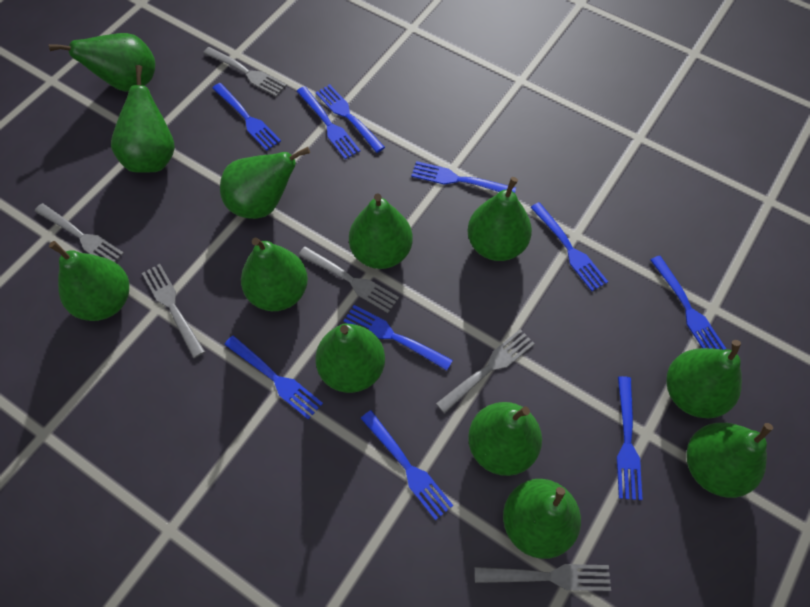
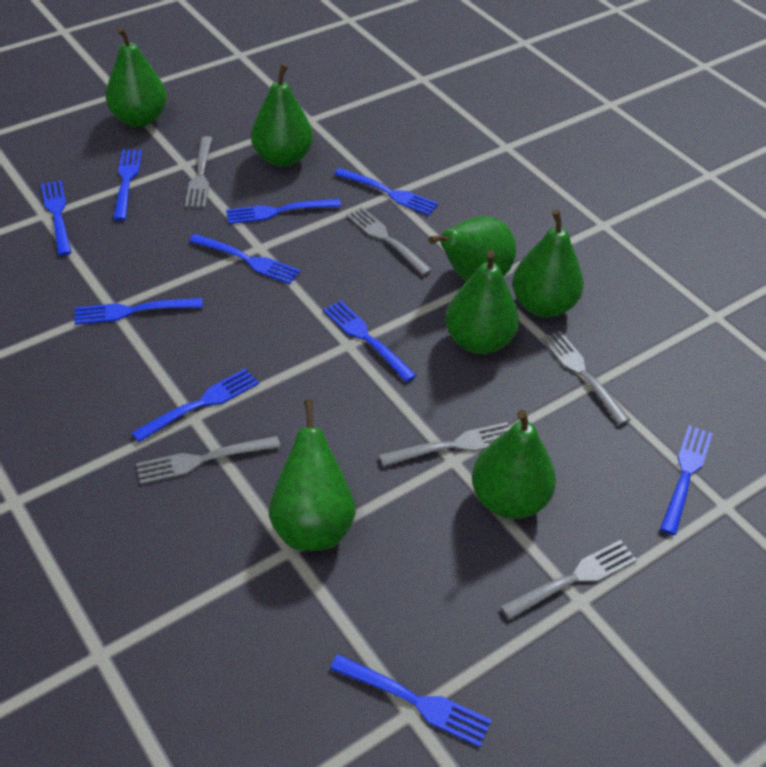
green pear: 12 -> 7

